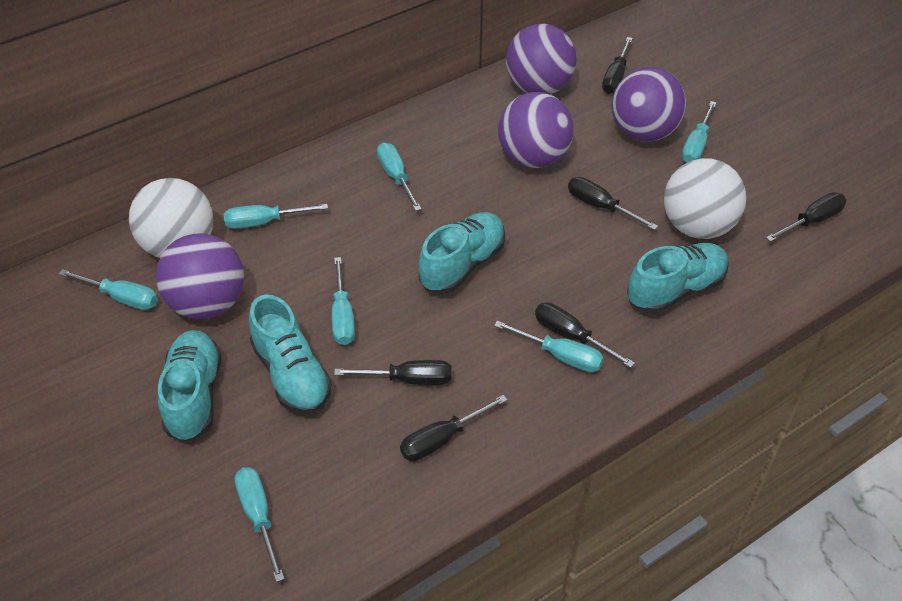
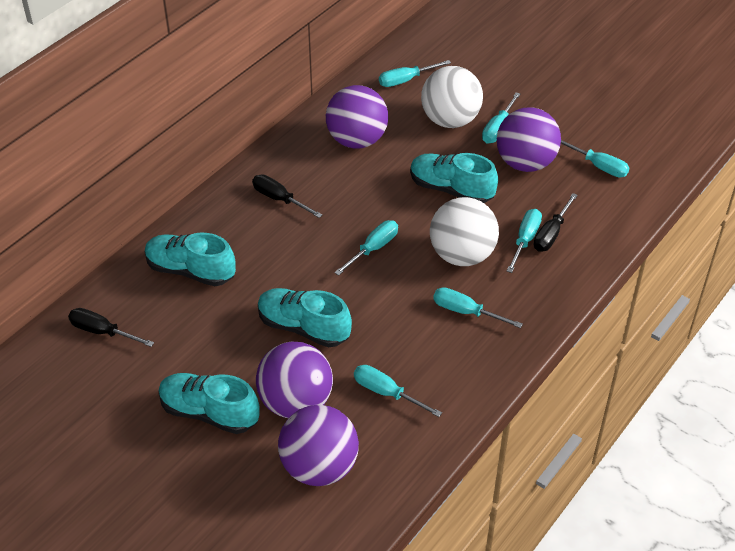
black screwdriver: 6 -> 3

